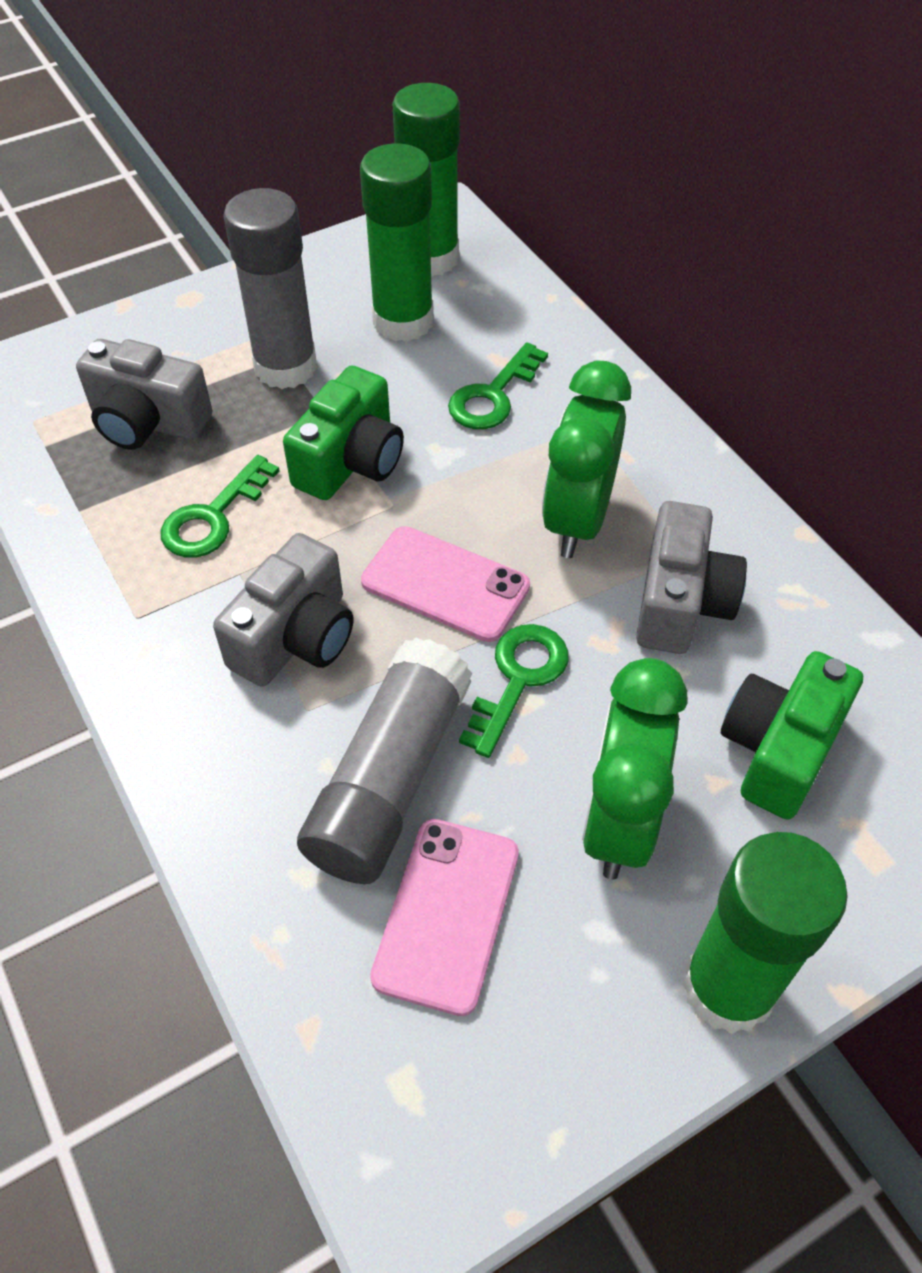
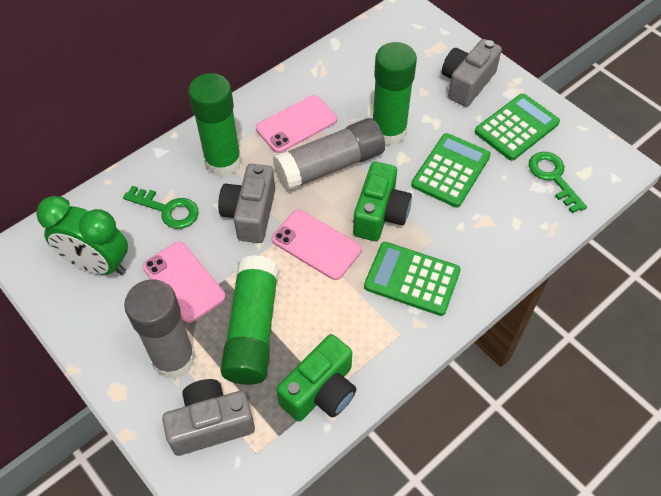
green calculator: 0 -> 3
green clock: 2 -> 1
green key: 3 -> 2
pink phone: 2 -> 3

